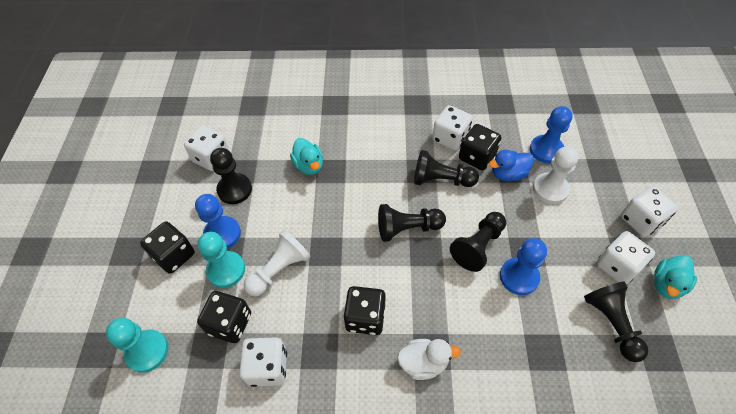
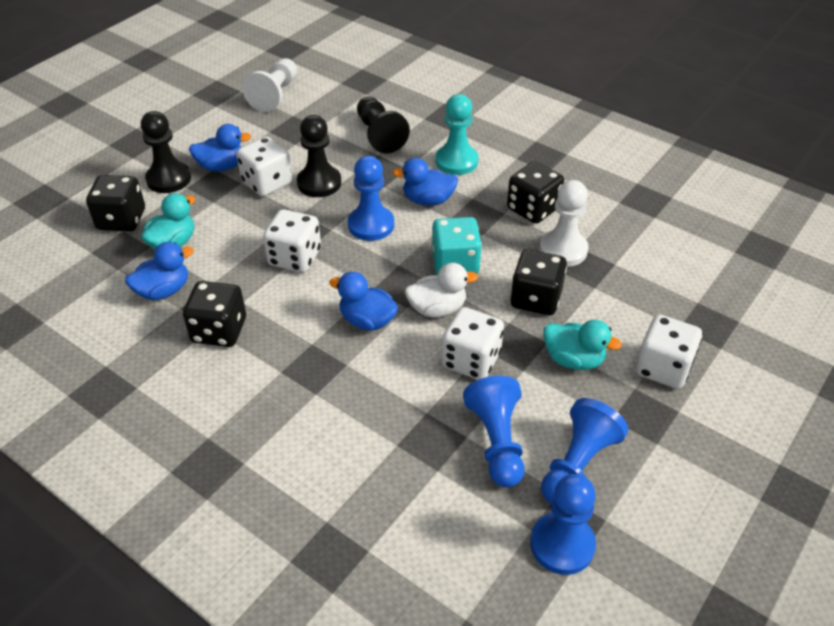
black pawn: 5 -> 3
blue duck: 1 -> 4
blue pawn: 3 -> 4
turquoise dice: 0 -> 1
turquoise pawn: 2 -> 1
white dice: 5 -> 4

